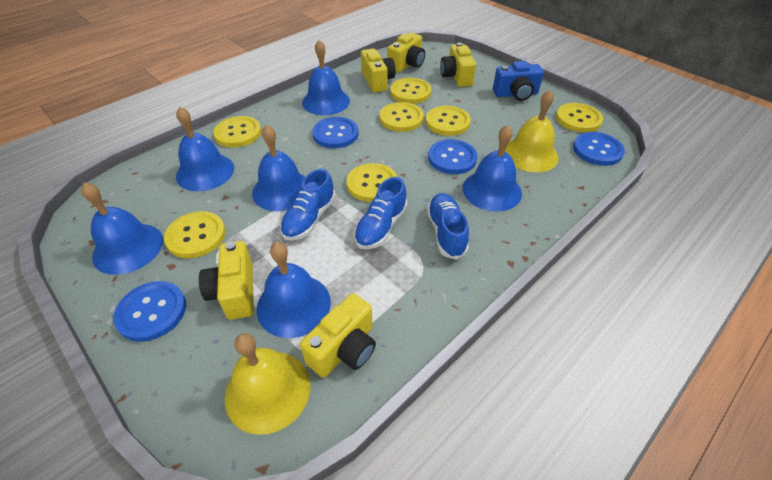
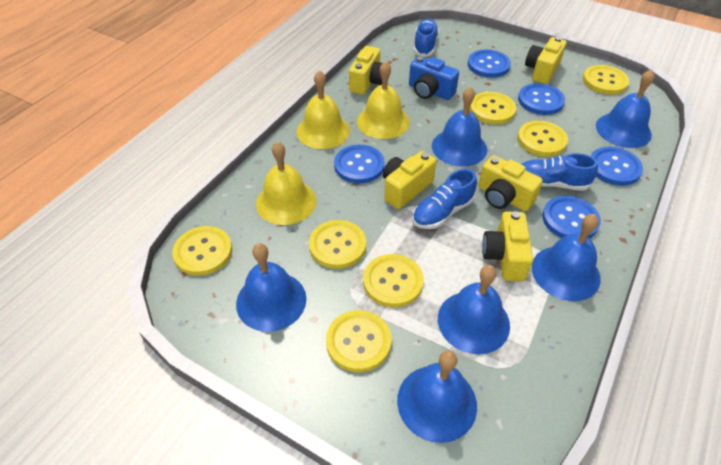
blue button: 4 -> 5
yellow bell: 2 -> 3

